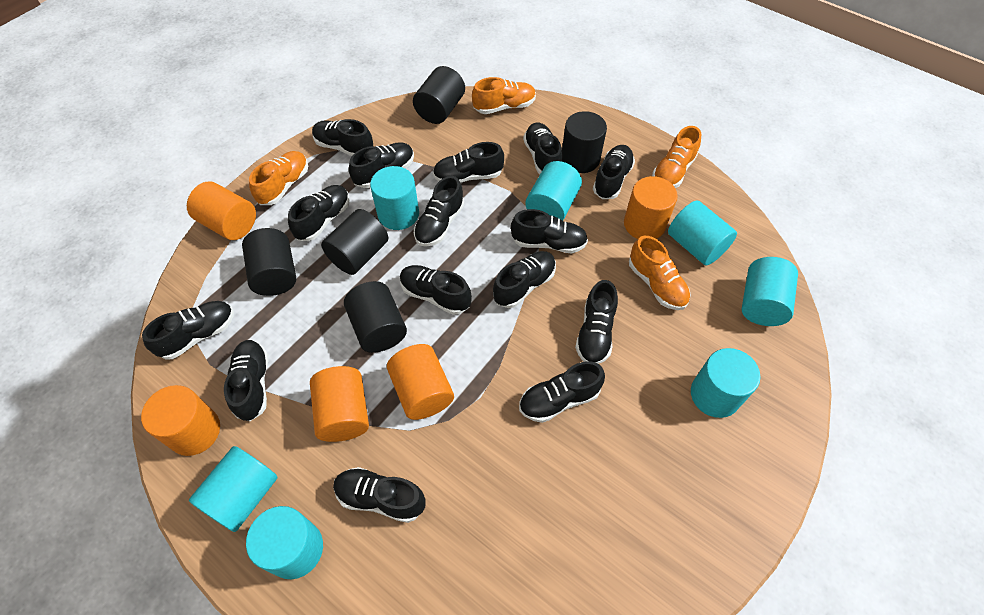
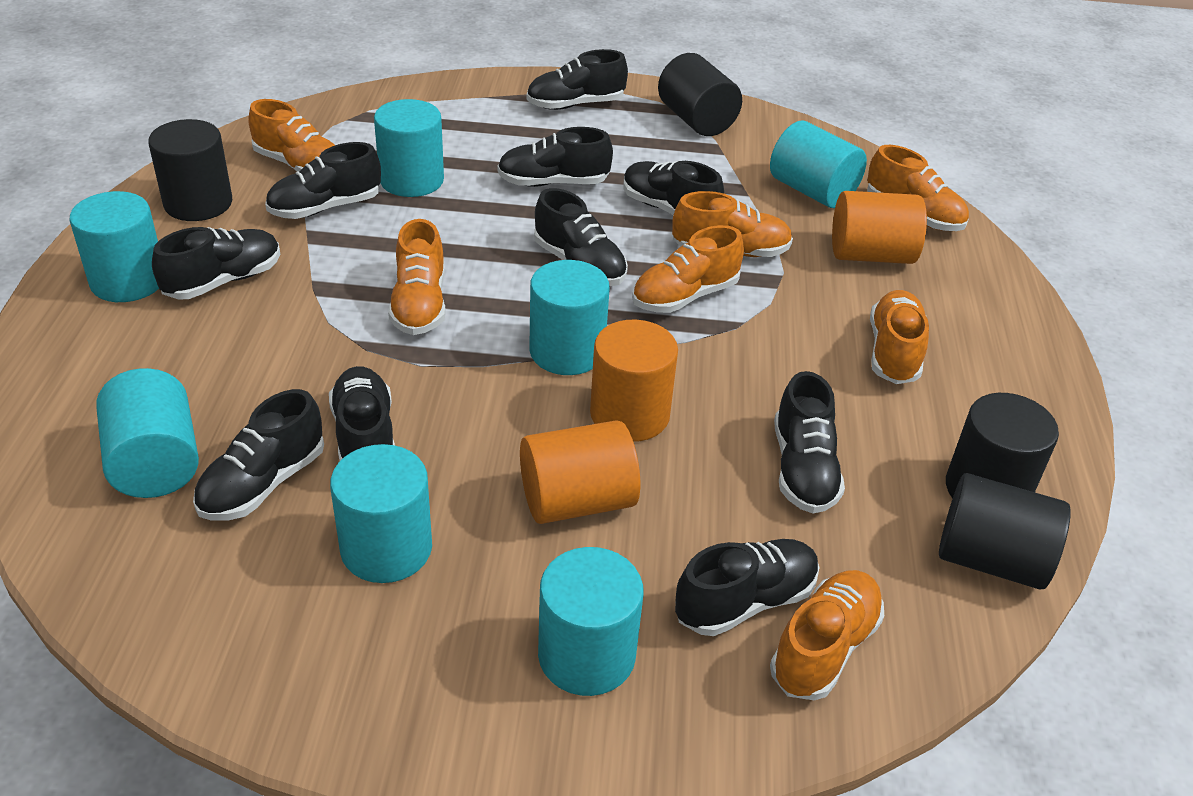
black cylinder: 5 -> 4
black shoe: 15 -> 10
orange cylinder: 5 -> 3
orange shoe: 4 -> 7

